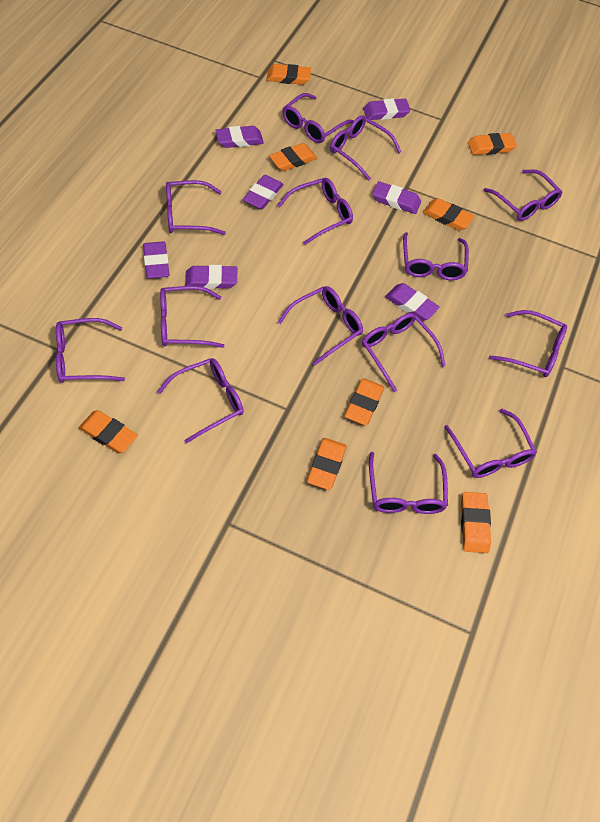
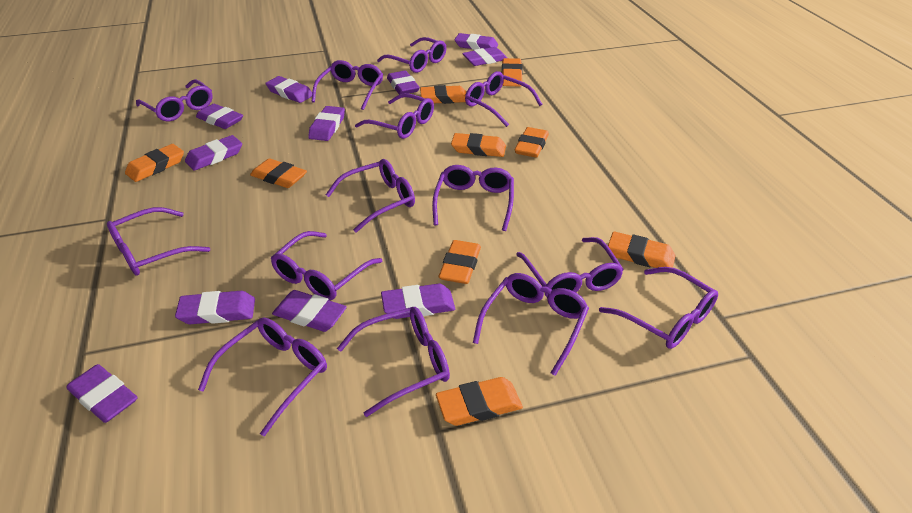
orange eraser: 8 -> 9
purple eraser: 7 -> 11

